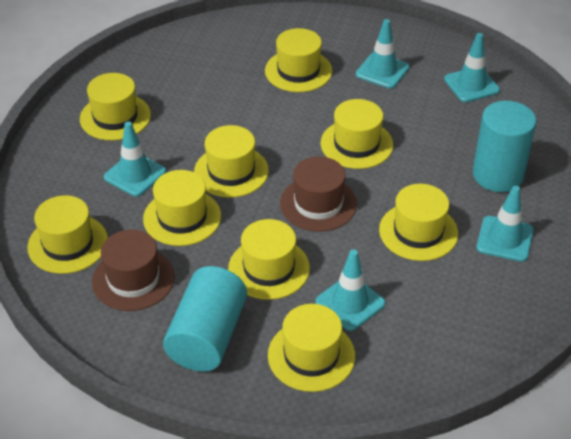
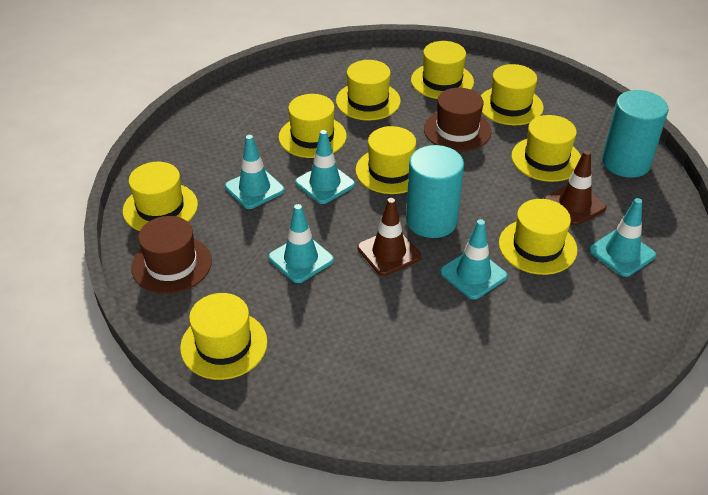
brown traffic cone: 0 -> 2

